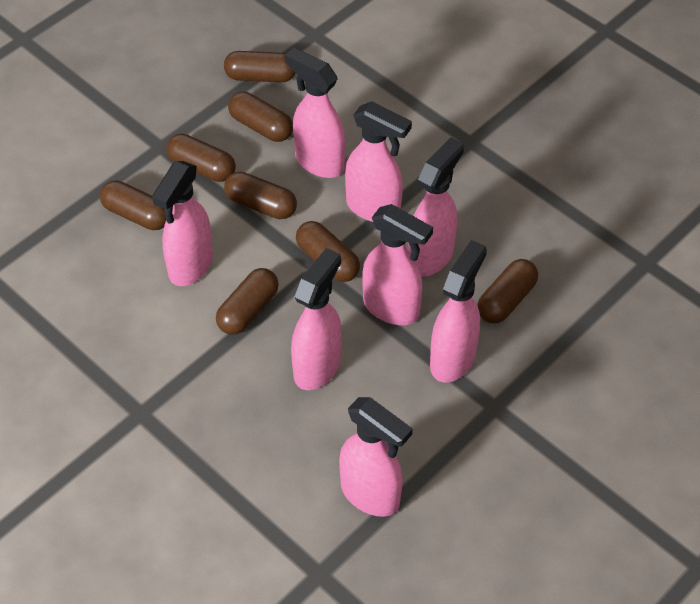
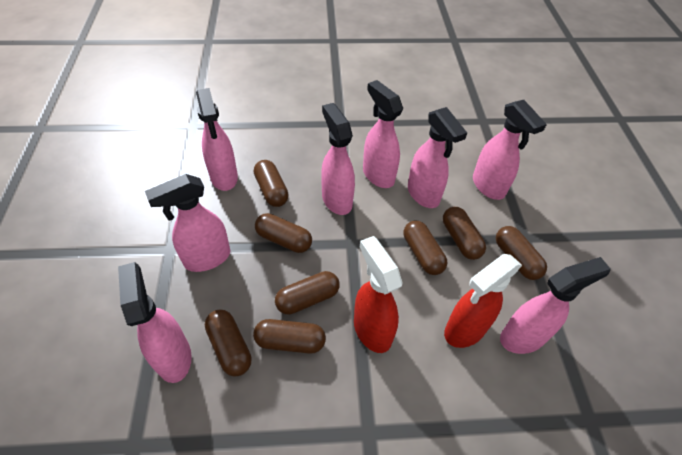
red spray bottle: 0 -> 2

